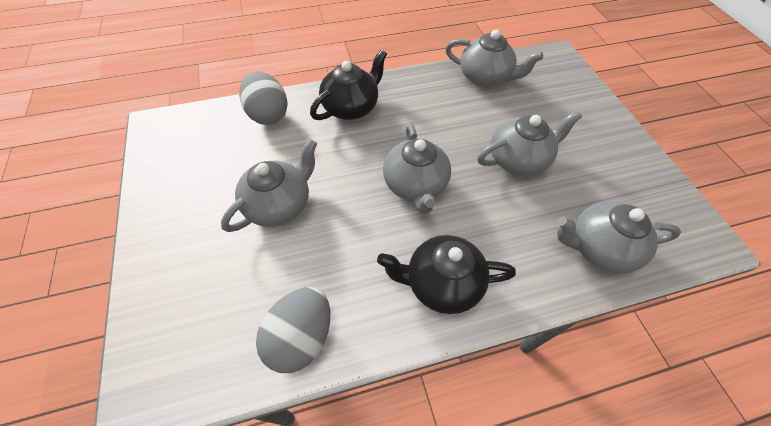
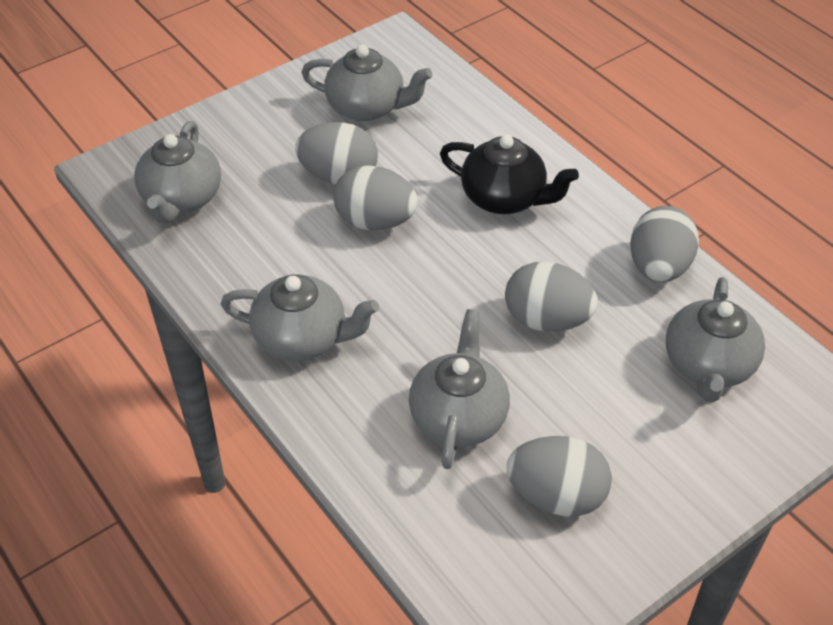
black teapot: 2 -> 1
grey egg: 2 -> 5

